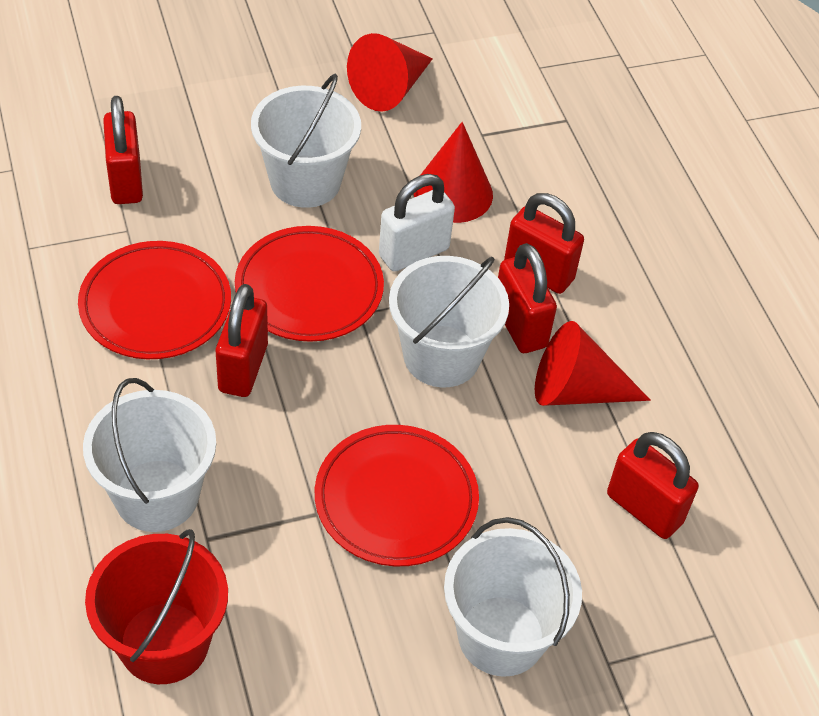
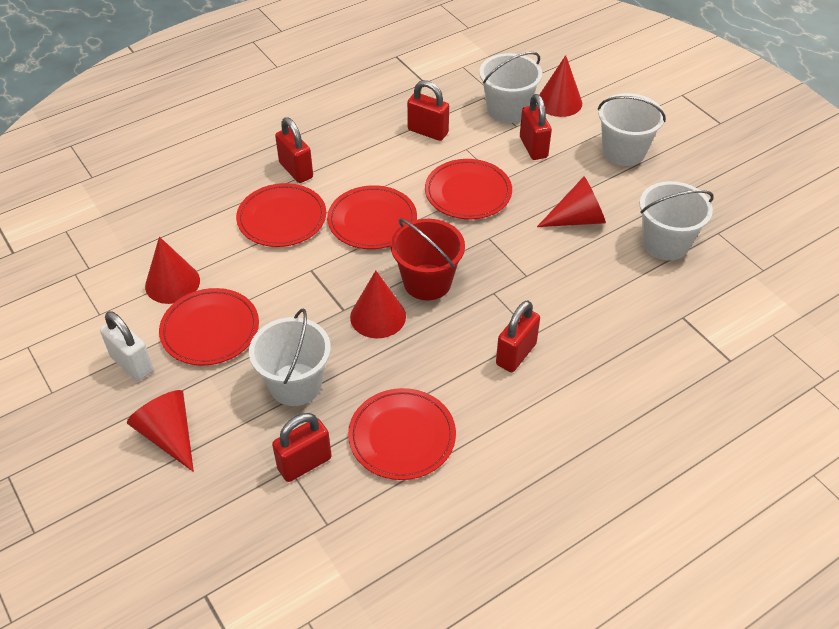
red cone: 3 -> 5
red plate: 3 -> 5

